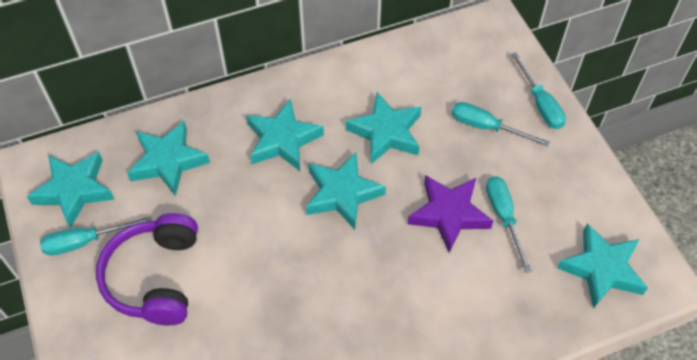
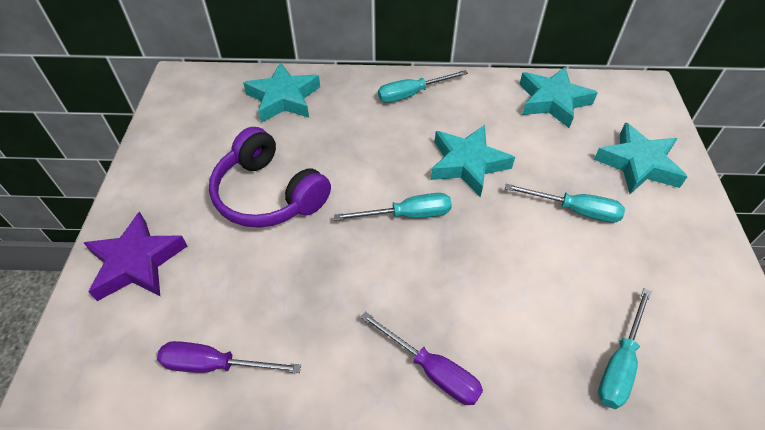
purple screwdriver: 0 -> 2
turquoise star: 6 -> 4

